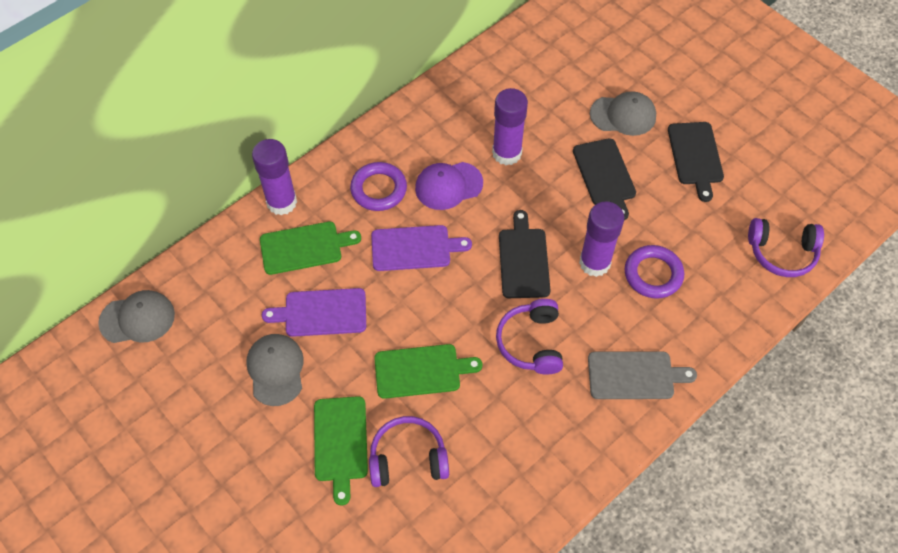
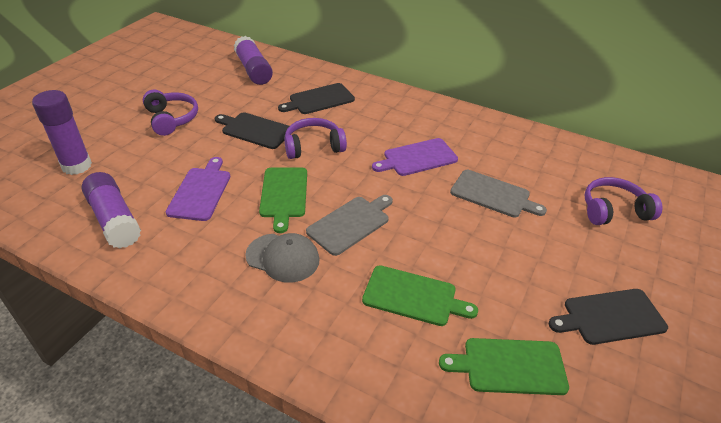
grey cap: 3 -> 1
grey cutting board: 1 -> 2
purple cap: 1 -> 0
purple ring: 2 -> 0

